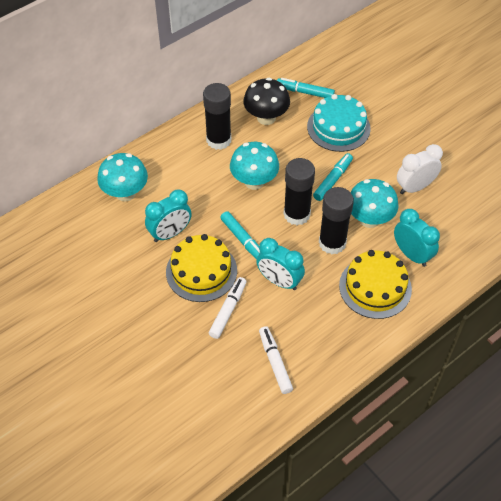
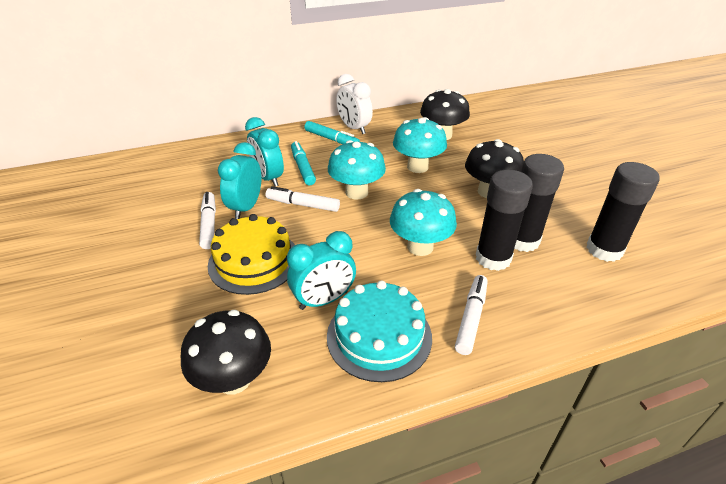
black mushroom: 1 -> 3
turquoise marker: 3 -> 2
white marker: 2 -> 3
yellow cake: 2 -> 1

